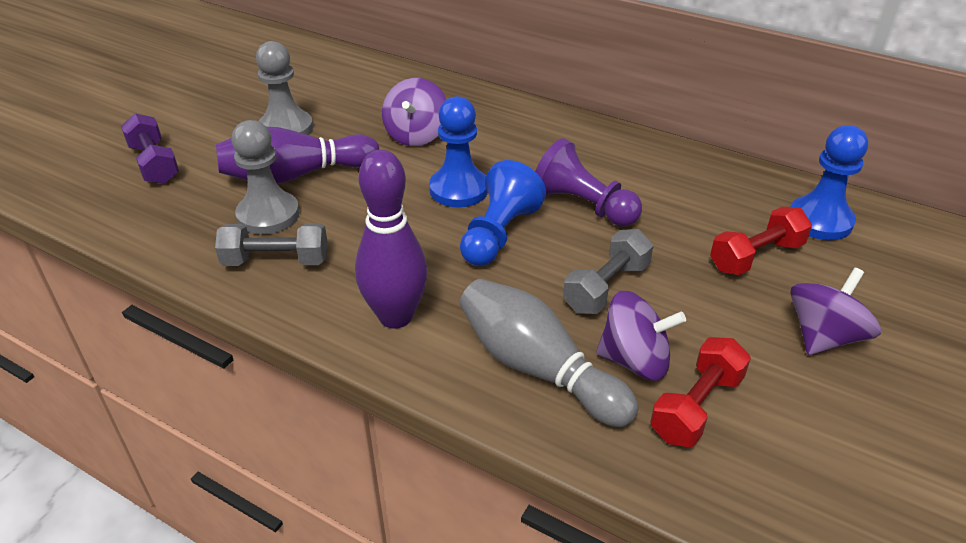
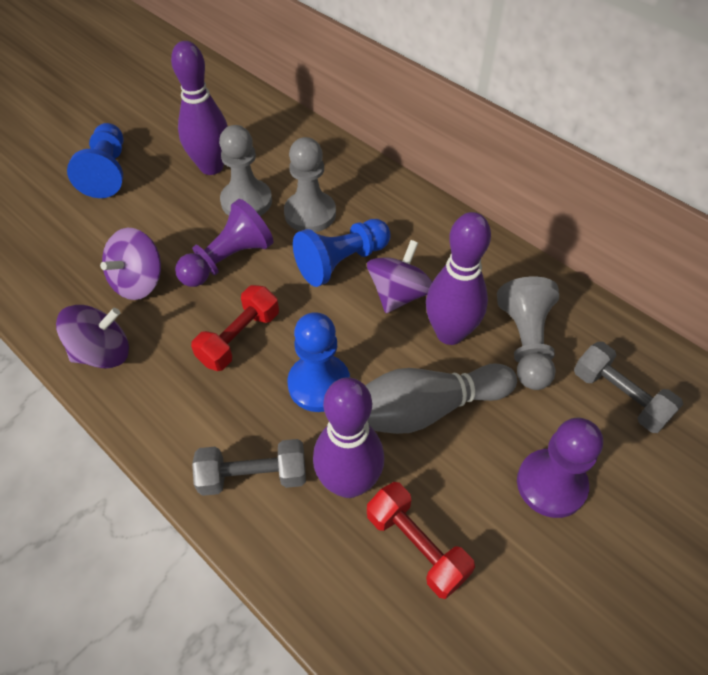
grey pawn: 2 -> 3
purple bowling pin: 2 -> 3
purple dumbbell: 1 -> 0
purple pawn: 1 -> 2

